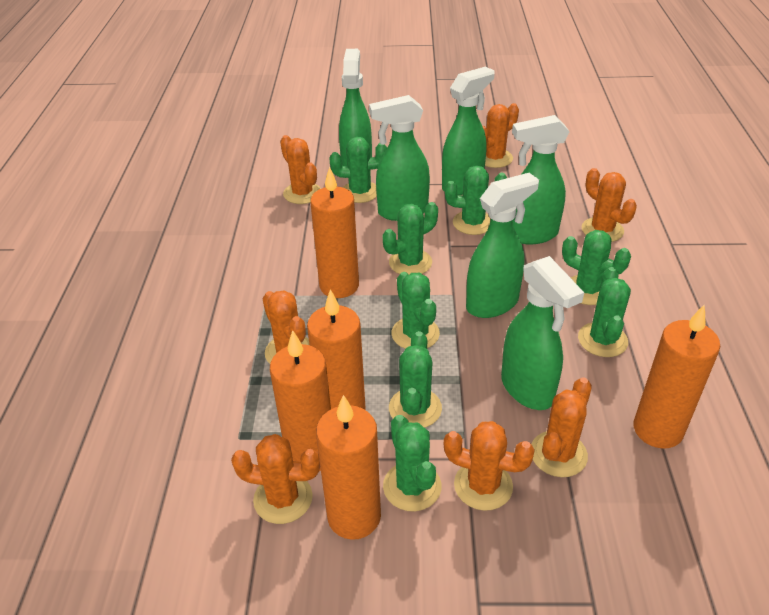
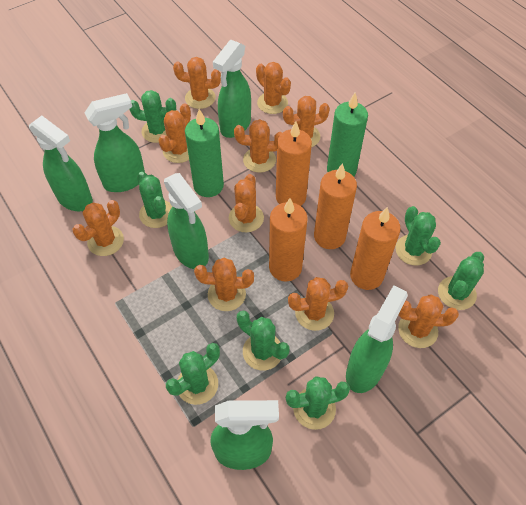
green cactus: 8 -> 7
green candle: 0 -> 2
orange cactus: 7 -> 10
orange candle: 5 -> 4

